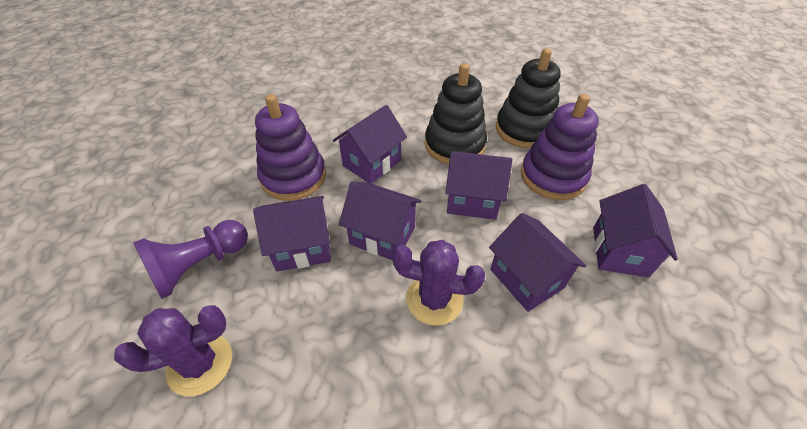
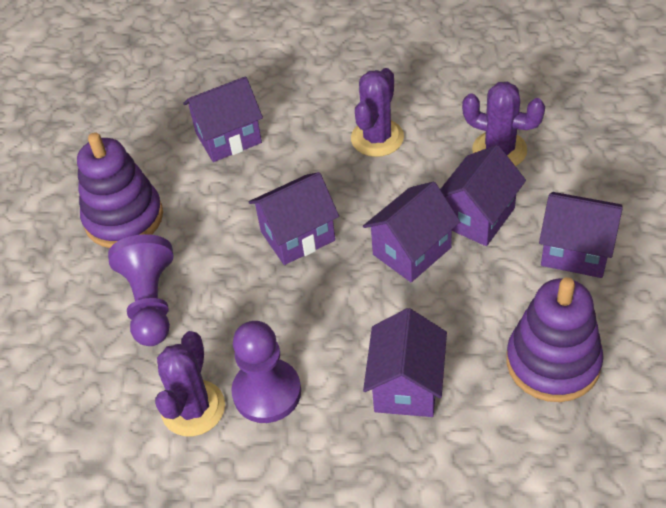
black stacking toy: 2 -> 0
purple cactus: 2 -> 3
purple pawn: 1 -> 2

